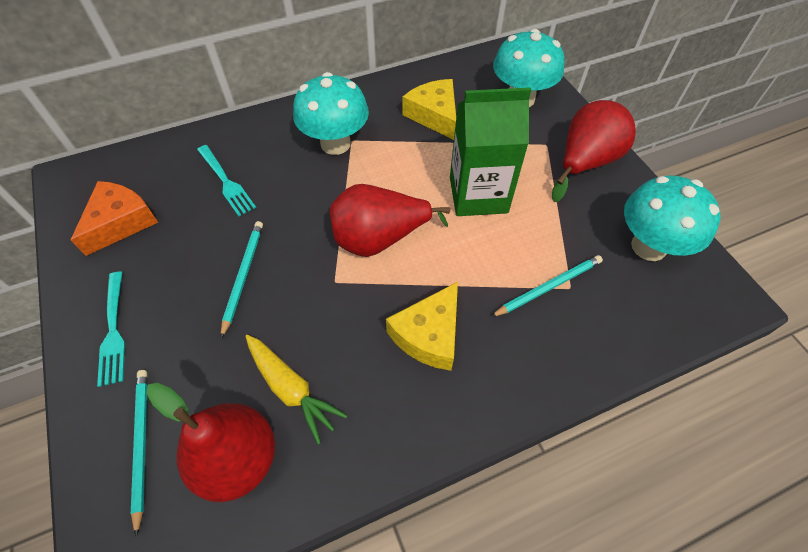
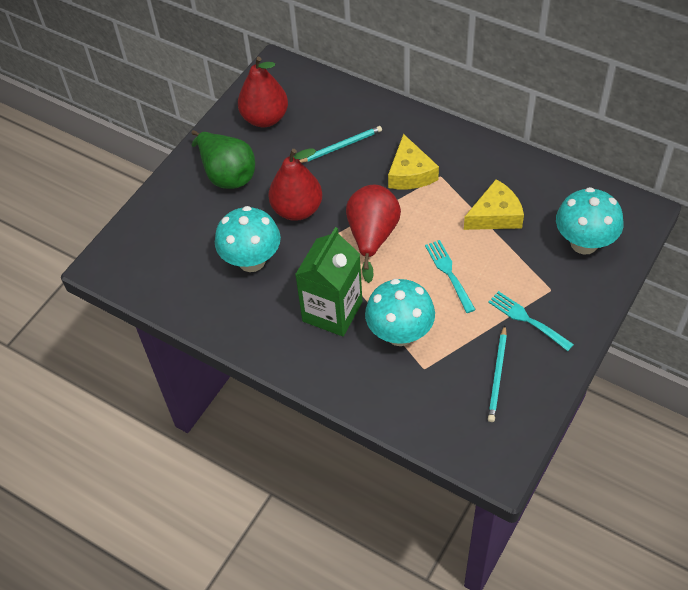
green pear: 0 -> 1
orange cheese: 1 -> 0
turquoise pencil: 3 -> 2
yellow carrot: 1 -> 0

